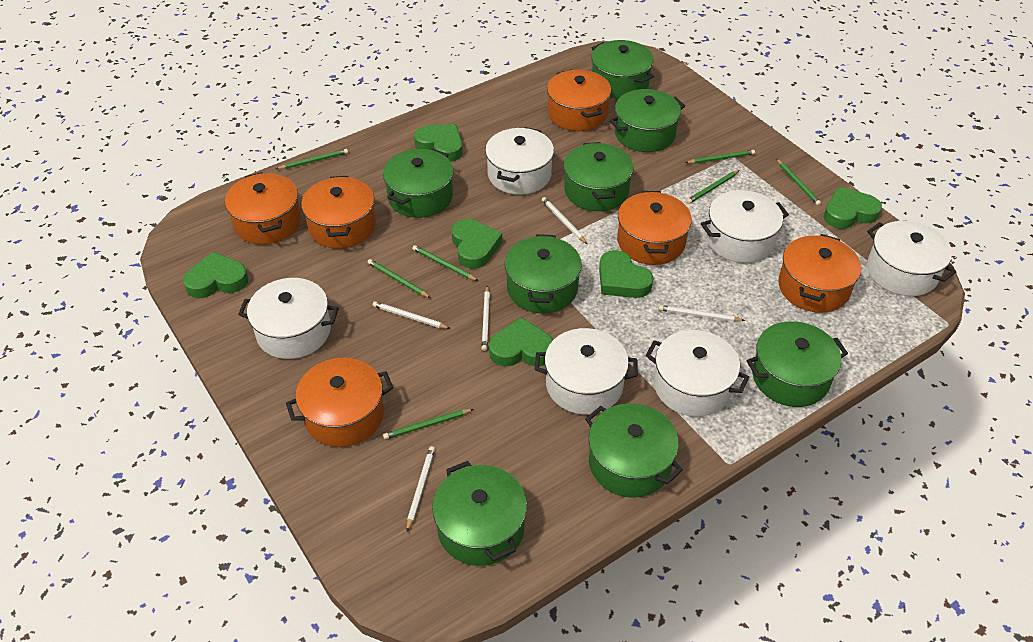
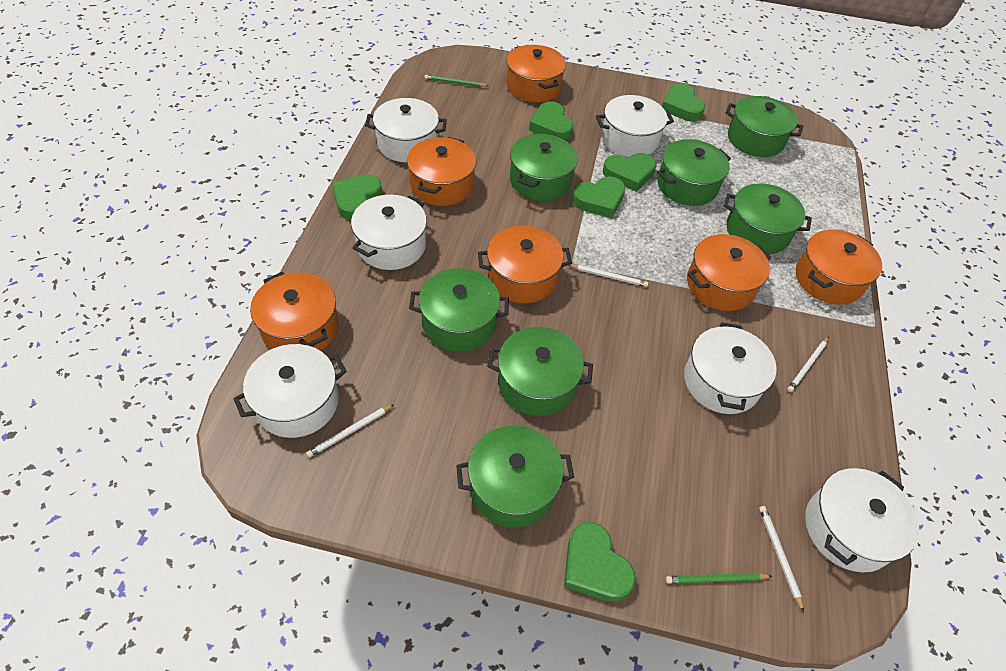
green pencil: 7 -> 2
green pot: 8 -> 7
white pencil: 5 -> 4

